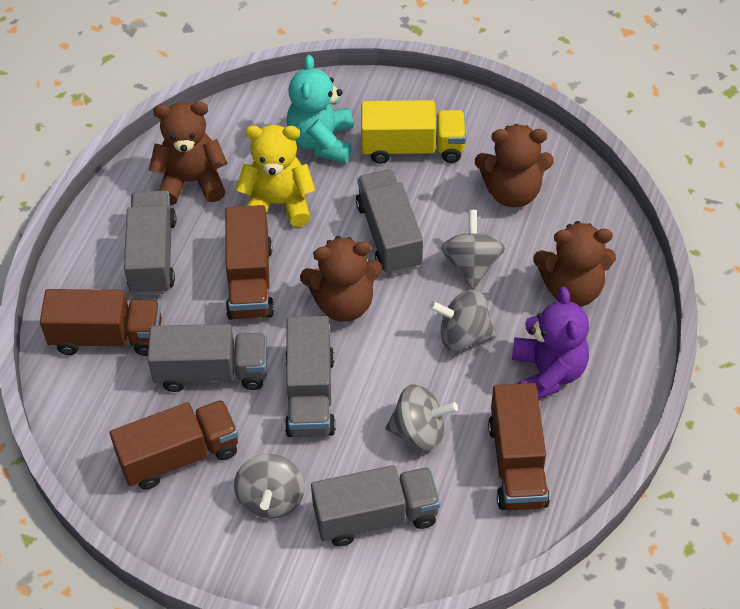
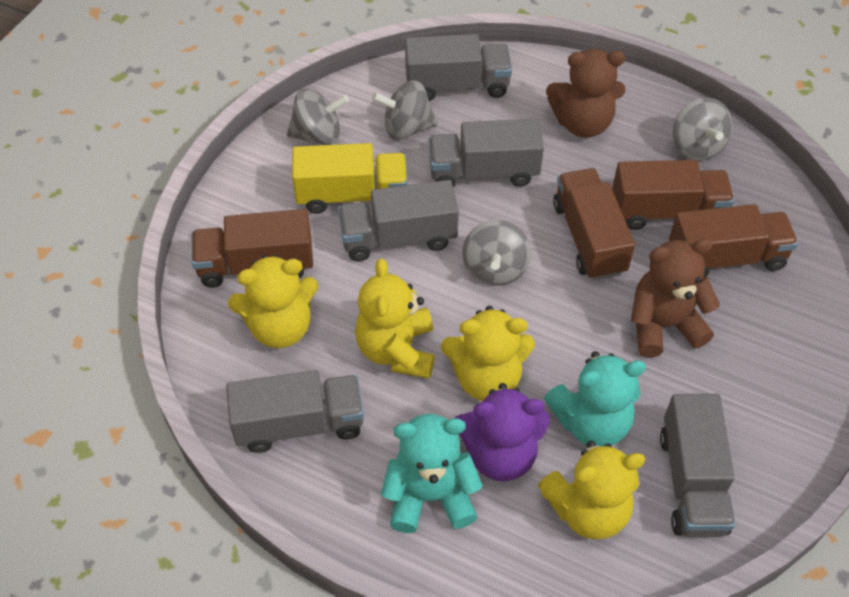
brown teddy bear: 4 -> 2
turquoise teddy bear: 1 -> 2
yellow teddy bear: 1 -> 4

